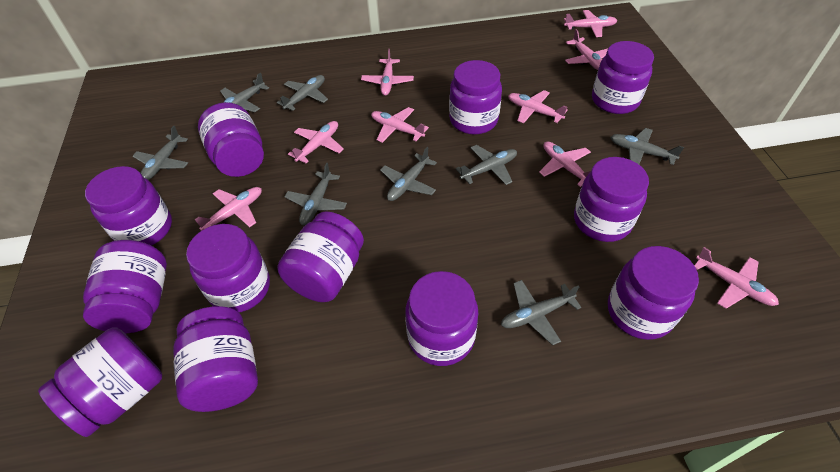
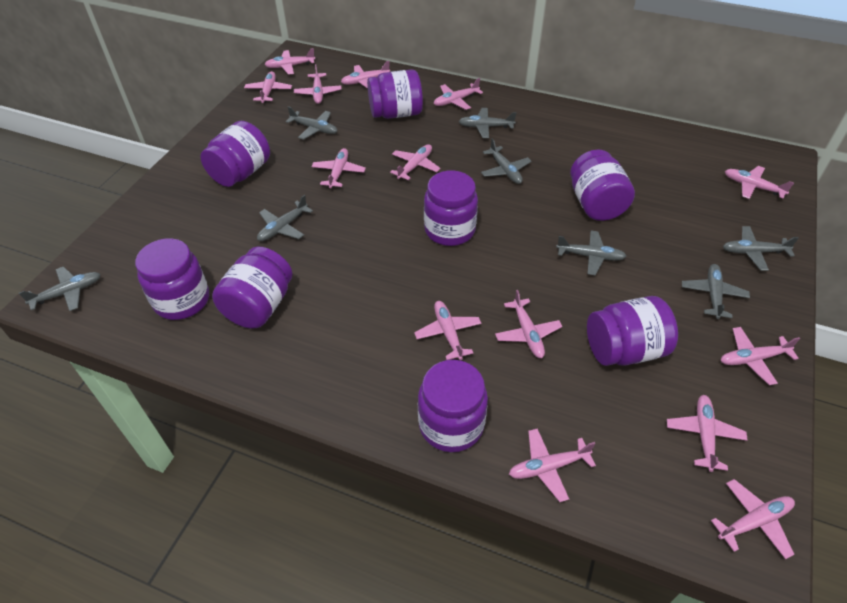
pink plane: 9 -> 14
purple jar: 12 -> 8

